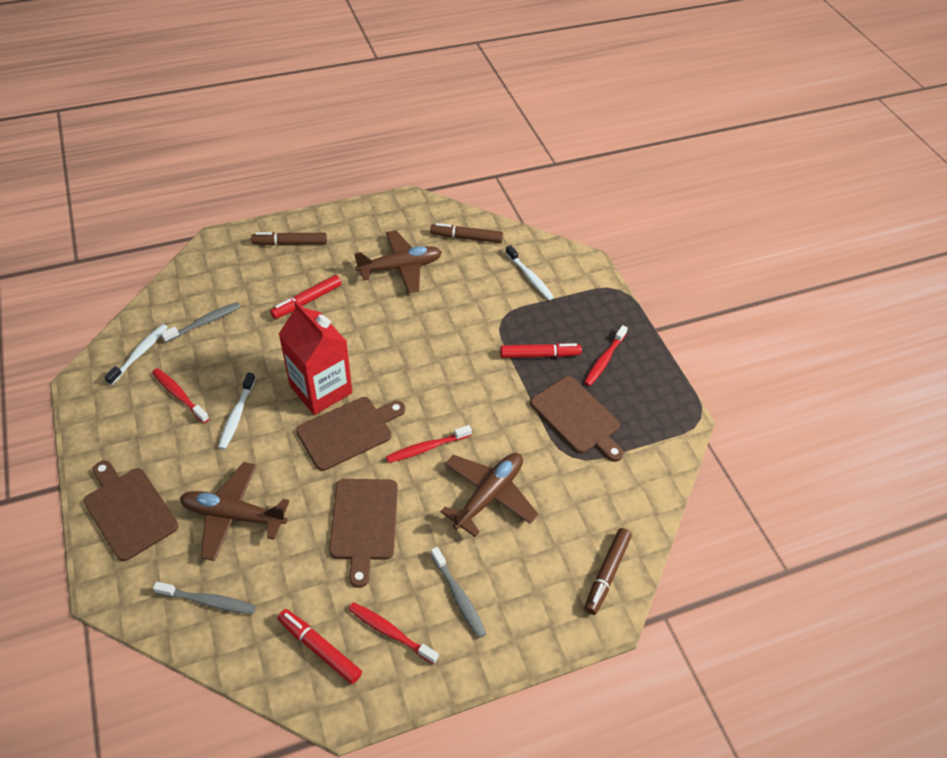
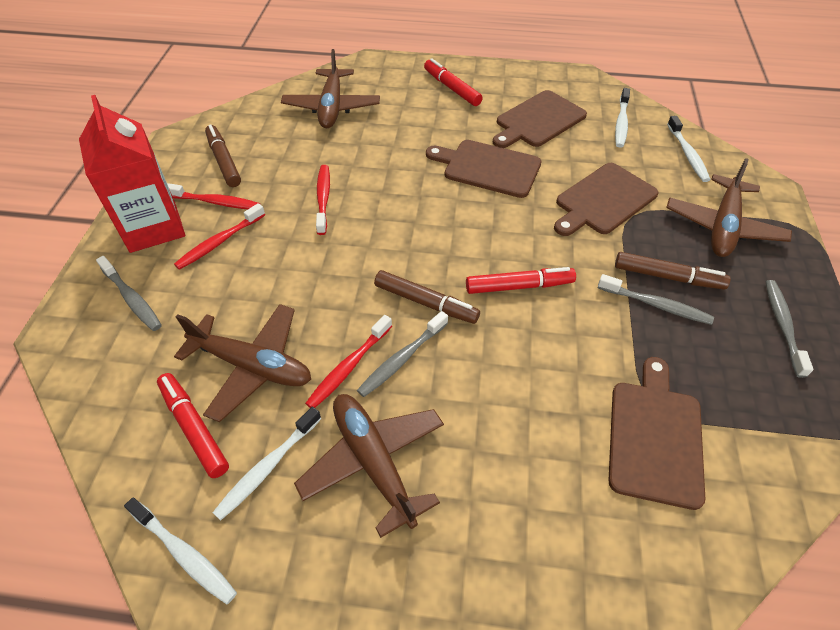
brown plane: 3 -> 4
grey toothbrush: 3 -> 4
white toothbrush: 3 -> 4

